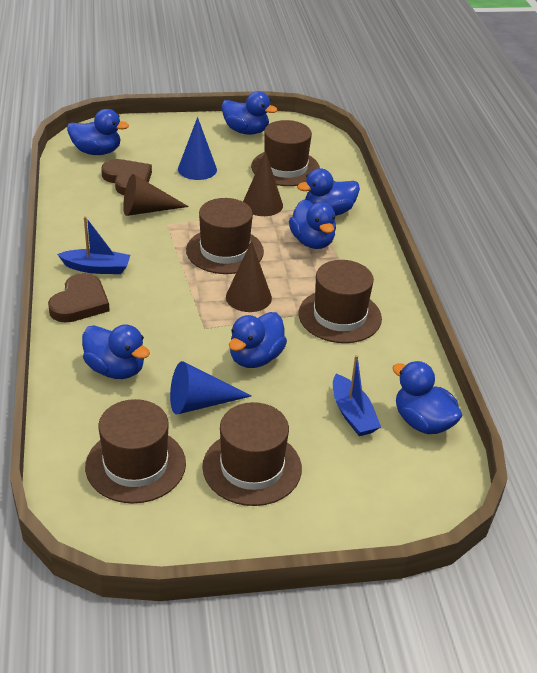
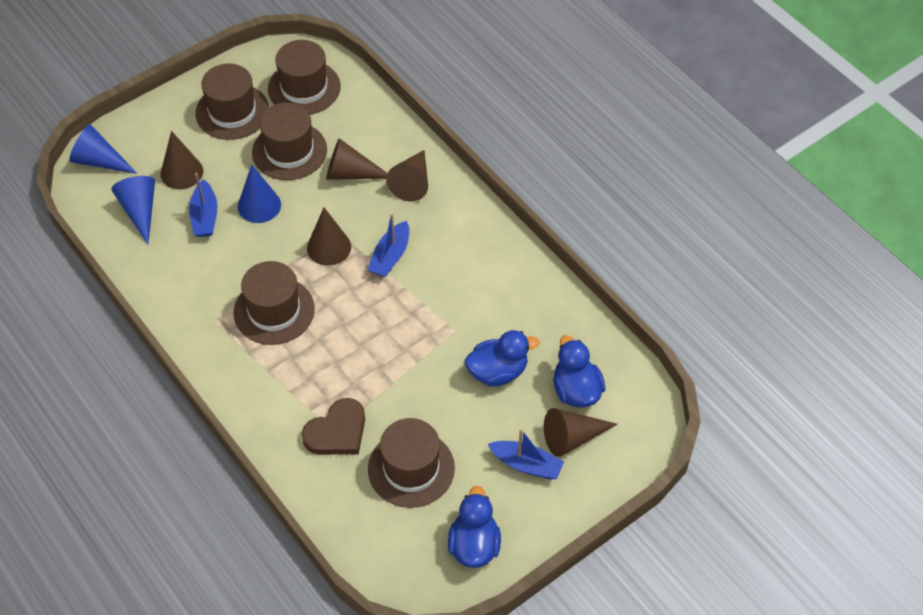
blue boat: 2 -> 3
blue cone: 2 -> 3
blue duck: 7 -> 3
brown cone: 3 -> 5
brown heart: 2 -> 1

